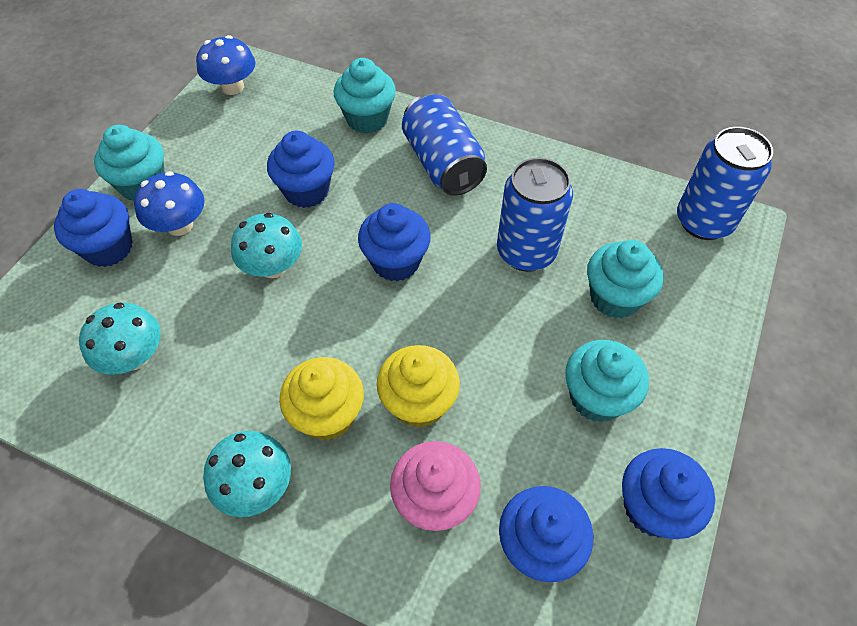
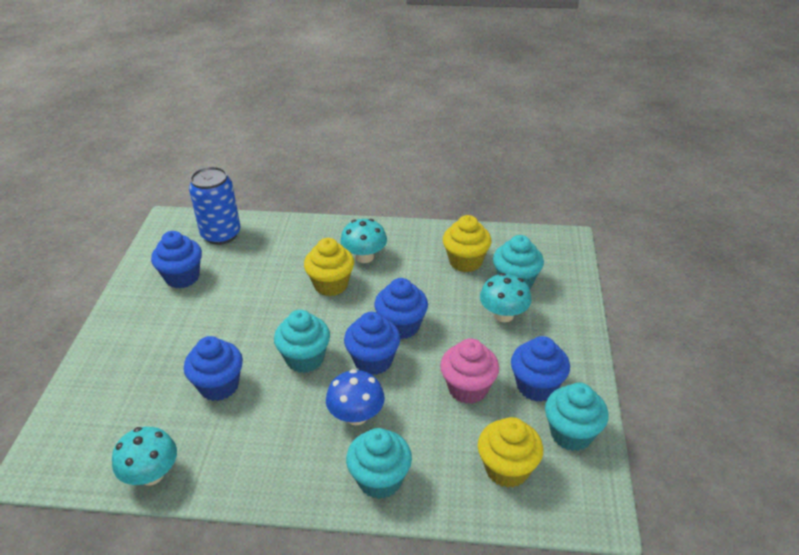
blue can: 3 -> 1
blue mushroom: 2 -> 1
yellow cupcake: 2 -> 3

